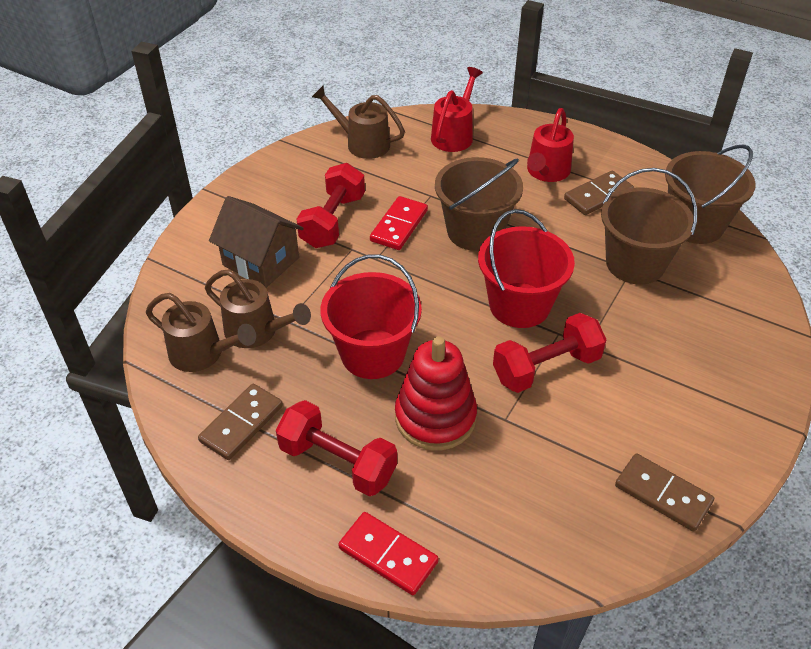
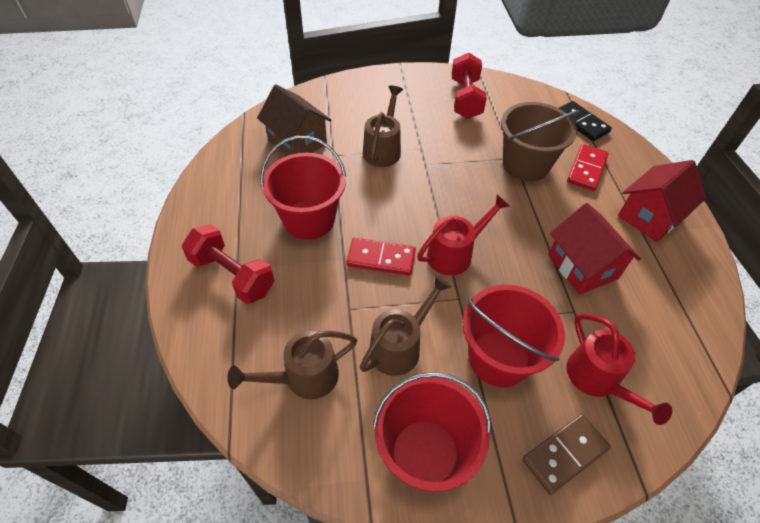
black domino: 0 -> 1
brown bucket: 3 -> 1
brown domino: 3 -> 1
red bucket: 2 -> 3
red dumbbell: 3 -> 2
red house: 0 -> 2
red stacking toy: 1 -> 0

